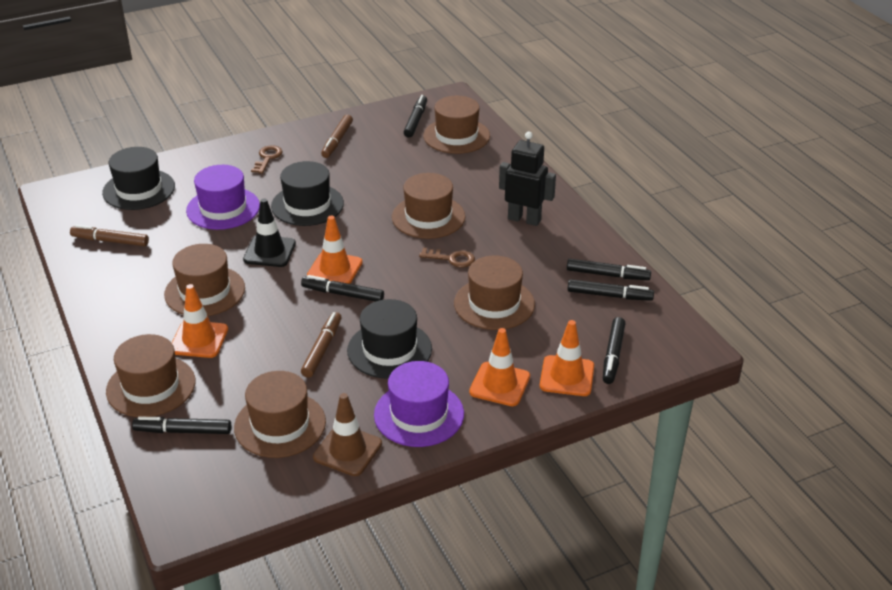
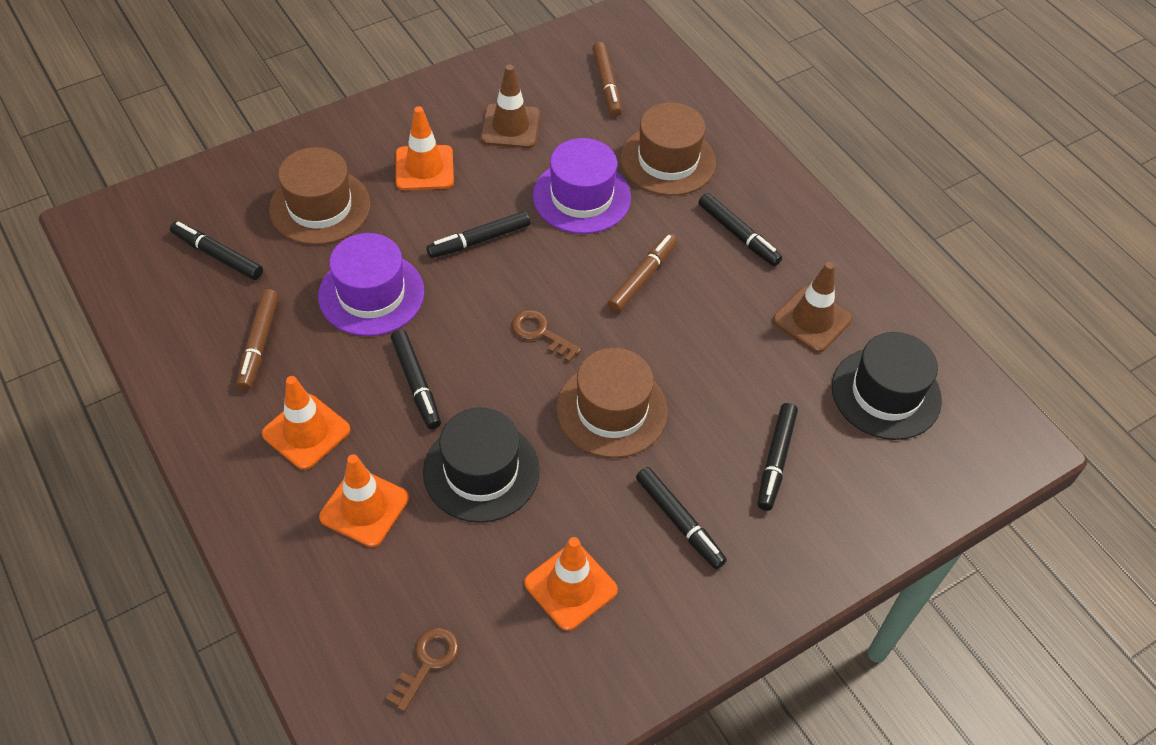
black hat: 3 -> 2
black robot: 1 -> 0
black traffic cone: 1 -> 0
brown hat: 6 -> 3
brown traffic cone: 1 -> 2

